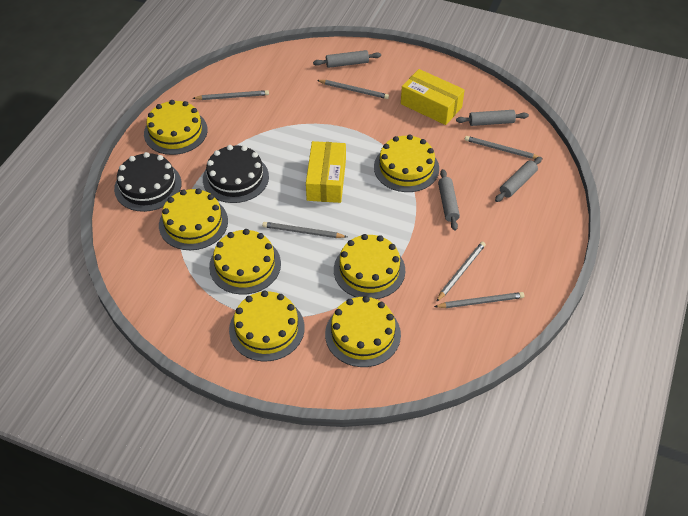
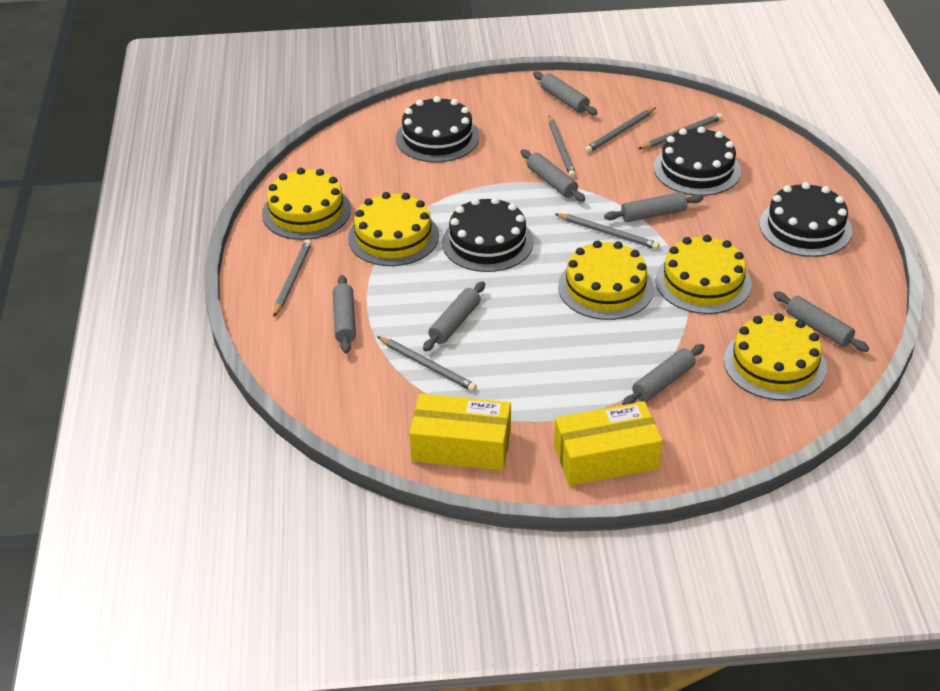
black cake: 2 -> 4
grey rolling pin: 4 -> 7
yellow cake: 7 -> 5

